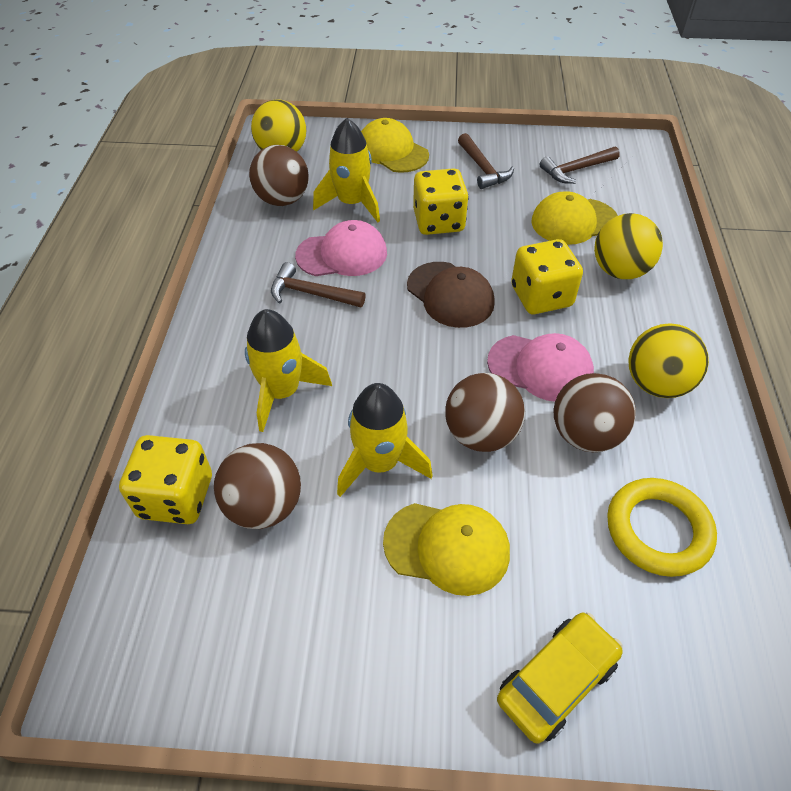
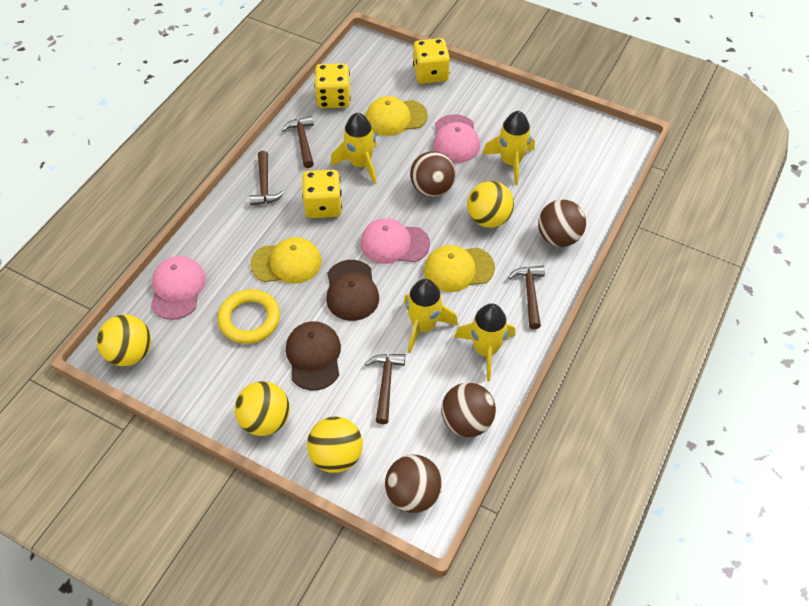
brown cap: 1 -> 2
brown hammer: 3 -> 4
pink cap: 2 -> 3
yellow ball: 3 -> 4
yellow car: 1 -> 0
yellow rocket: 3 -> 4

